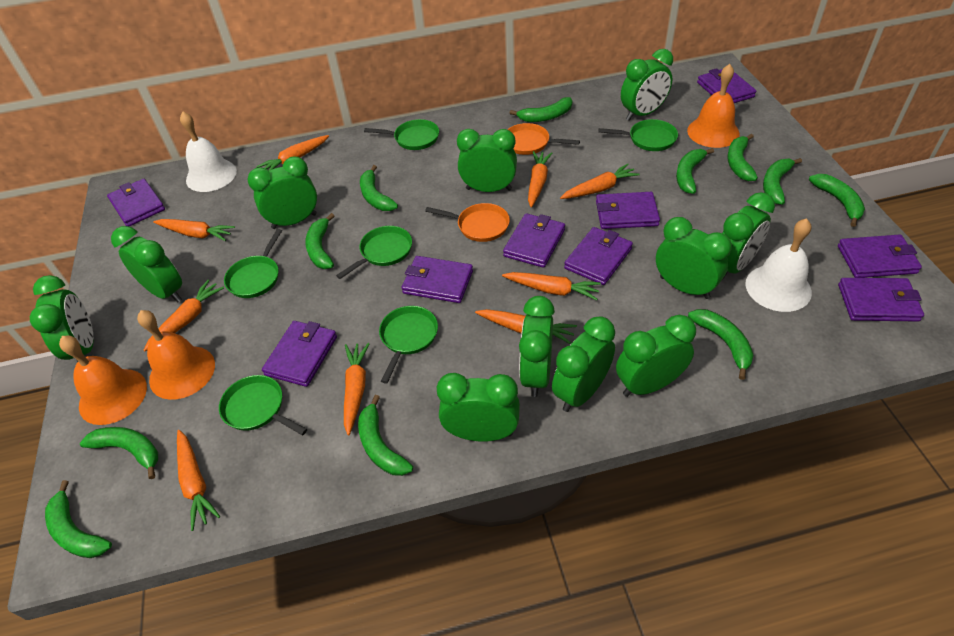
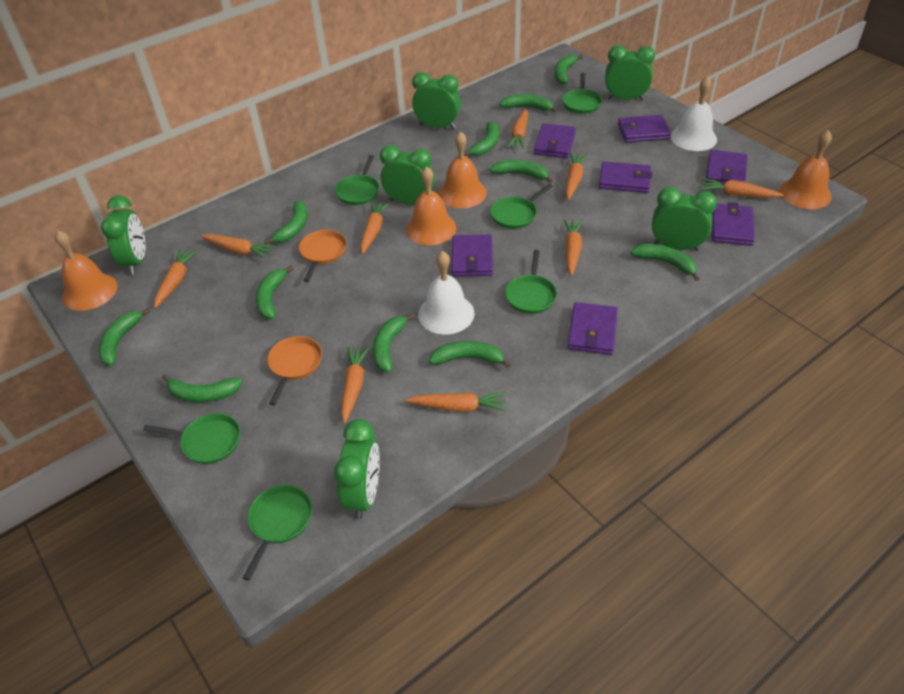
green clock: 11 -> 6
orange bell: 3 -> 4
purple wallet: 9 -> 7

